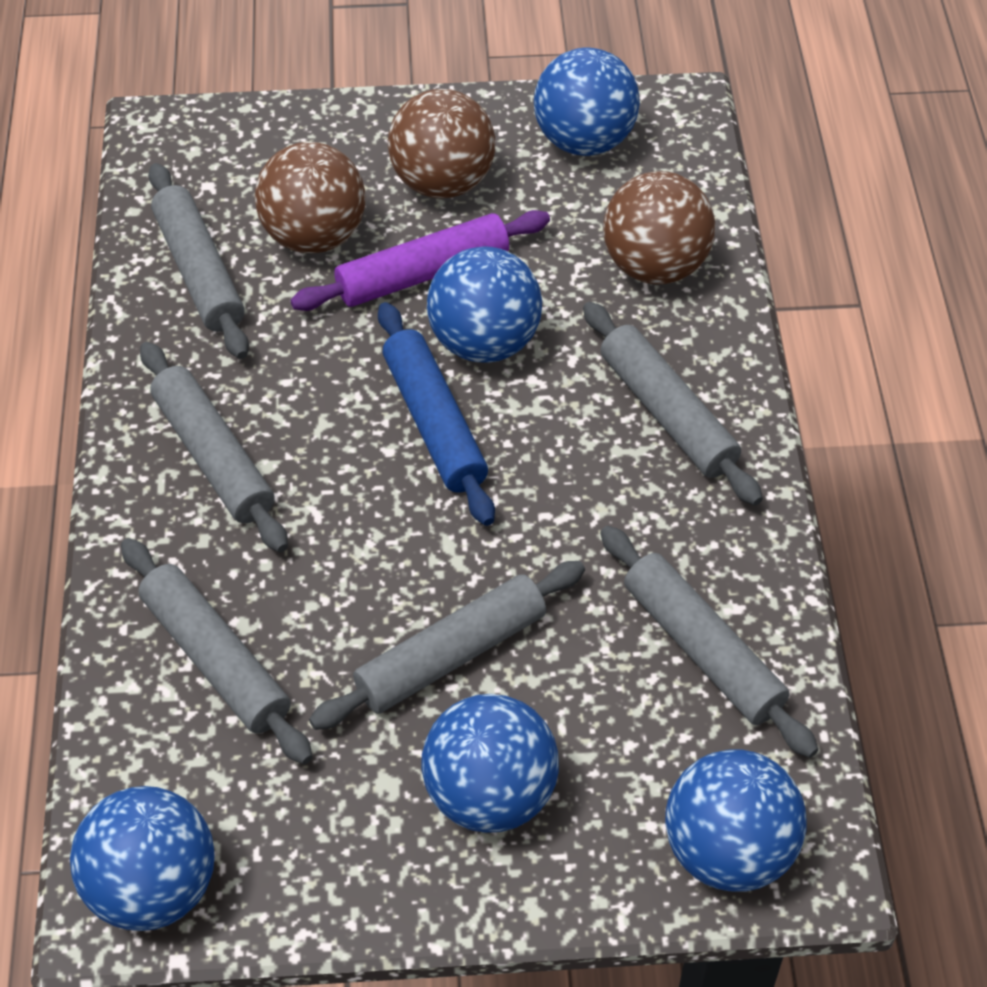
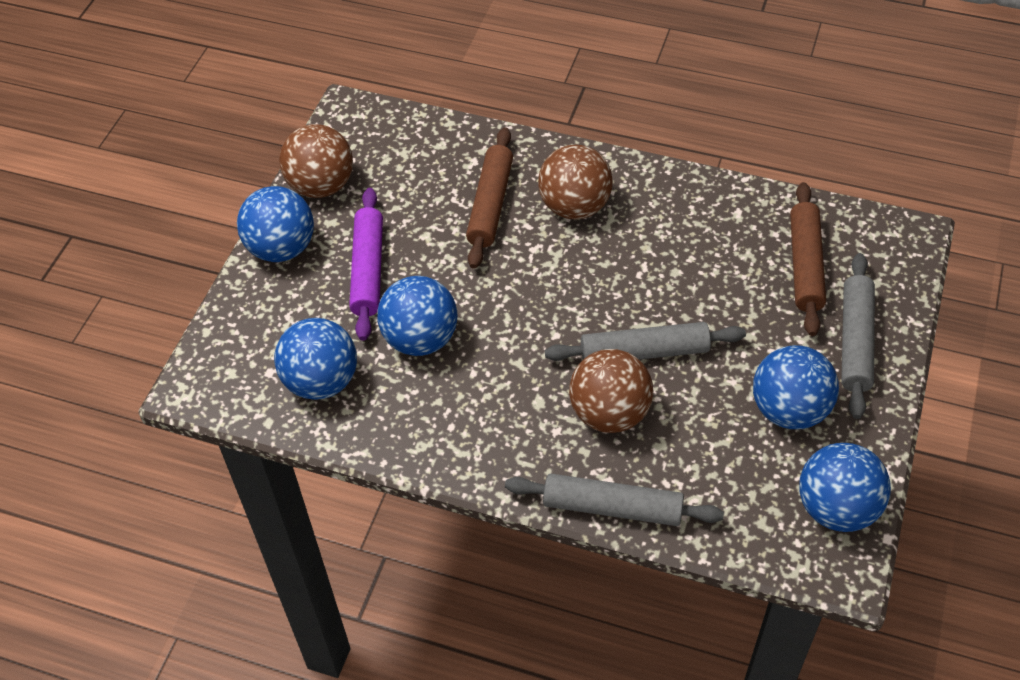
blue rolling pin: 1 -> 0
brown rolling pin: 0 -> 2
grey rolling pin: 6 -> 3

